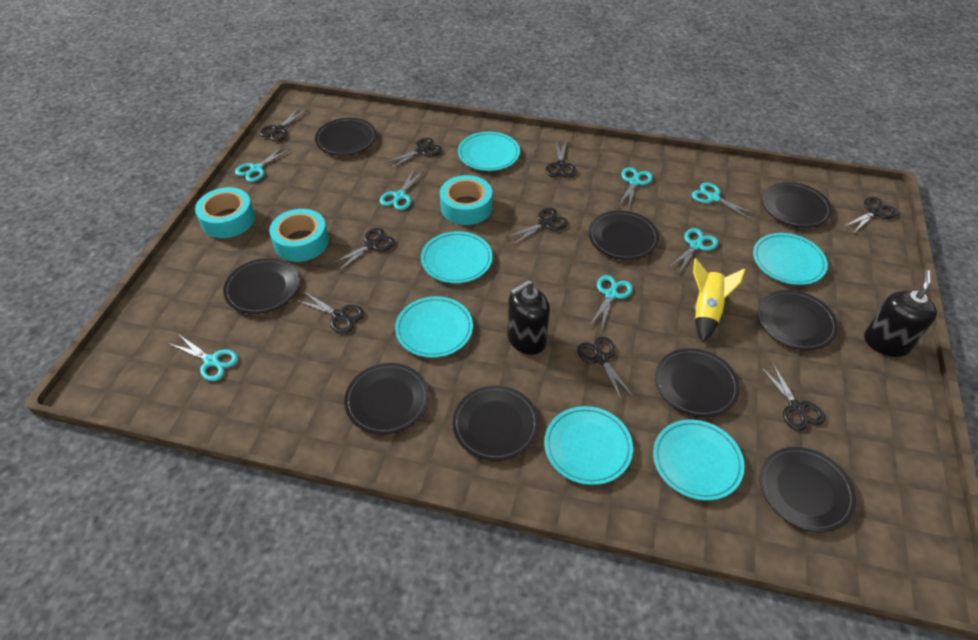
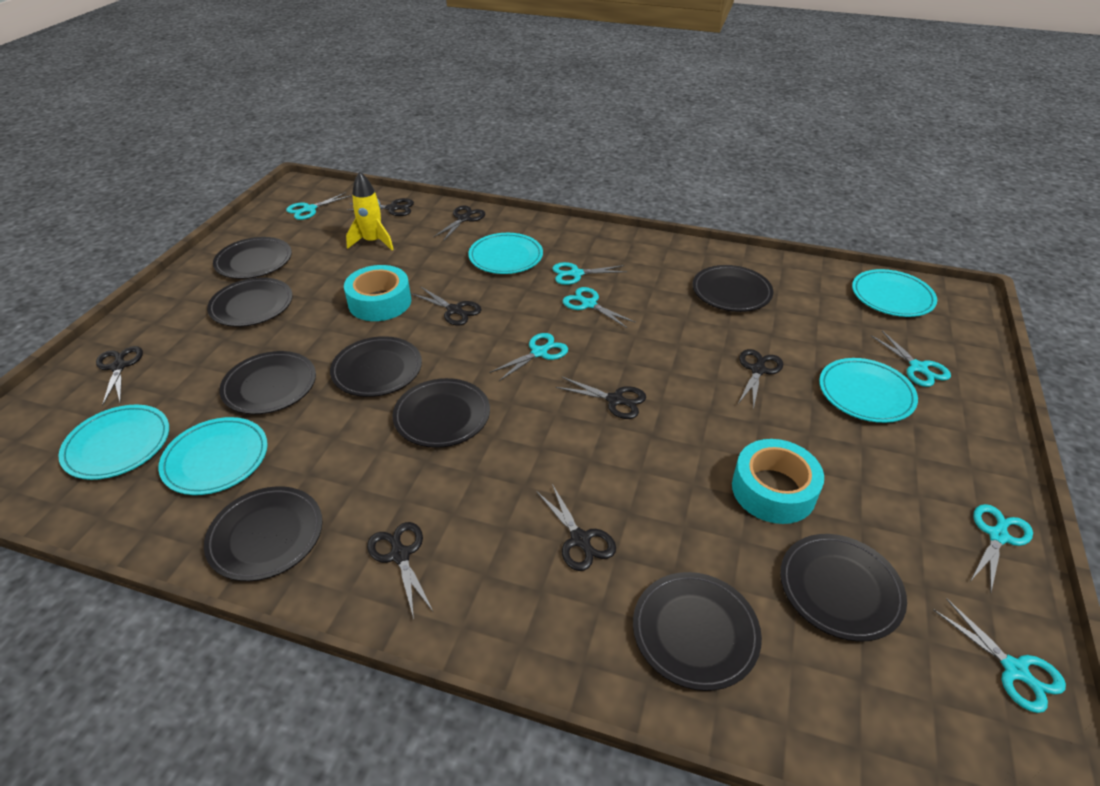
black scissors: 9 -> 8
black soap dispenser: 2 -> 0
turquoise plate: 6 -> 5
turquoise tape: 3 -> 2

